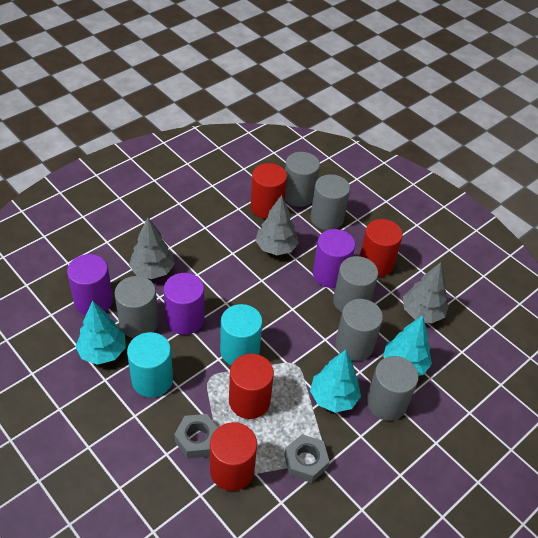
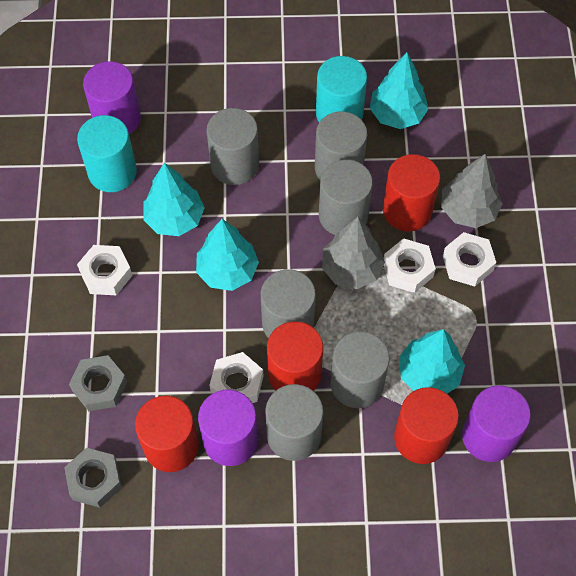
grey tree: 3 -> 2
turquoise tree: 3 -> 4
white nut: 0 -> 4

